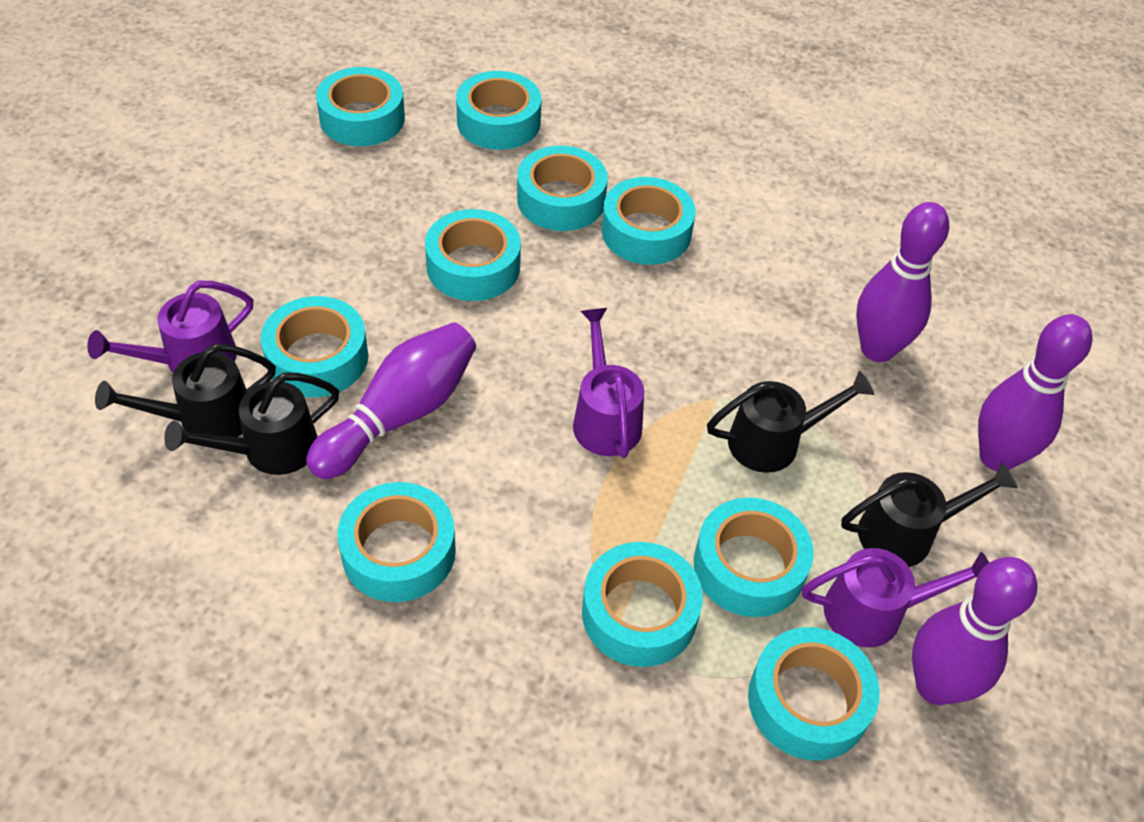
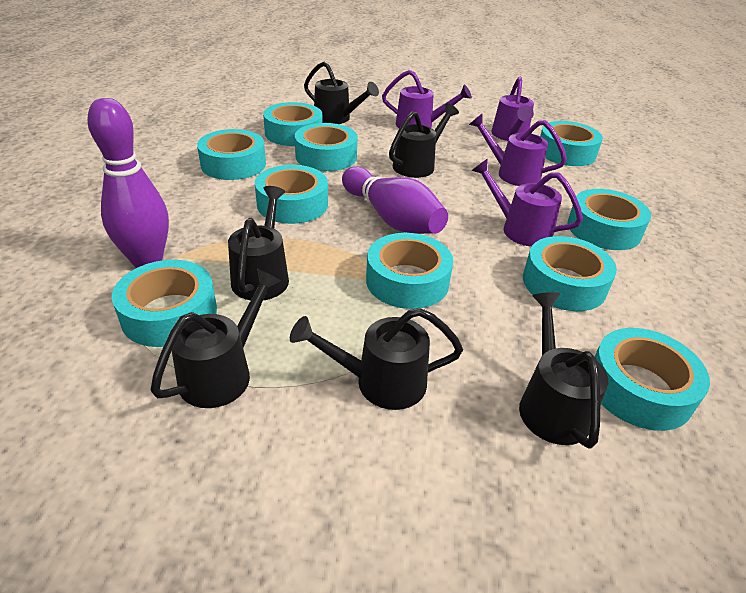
black watering can: 4 -> 6
purple bowling pin: 4 -> 2
purple watering can: 3 -> 4

